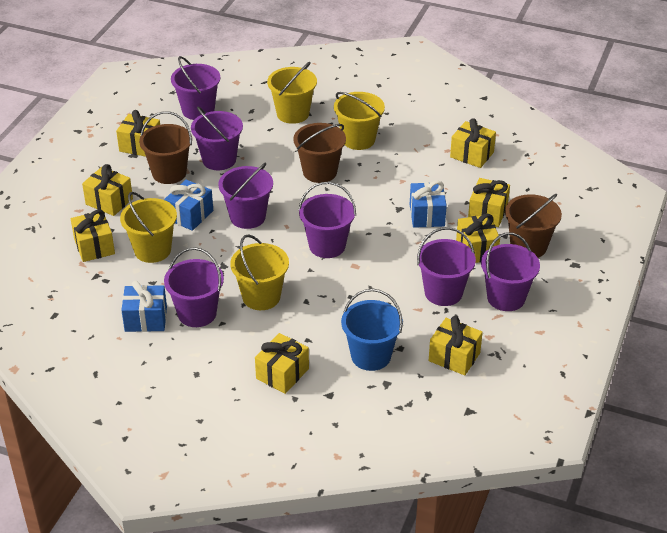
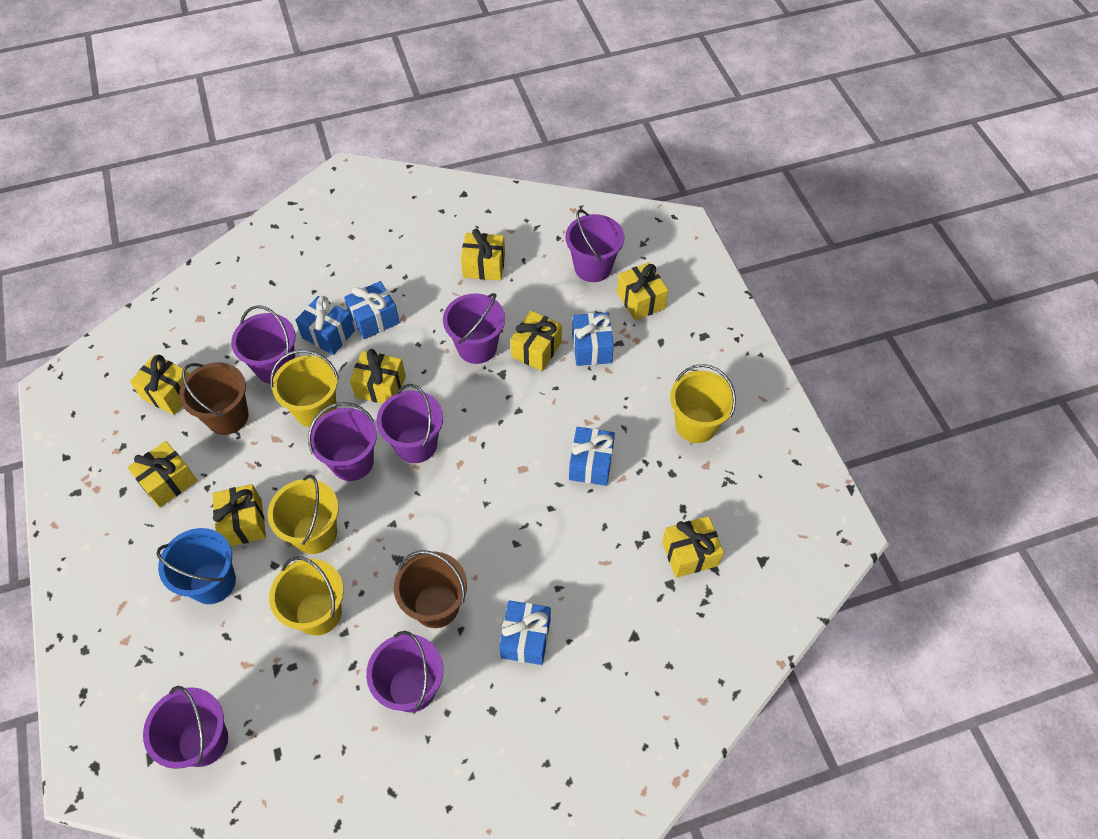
blue gift: 3 -> 5
brown bucket: 3 -> 2

